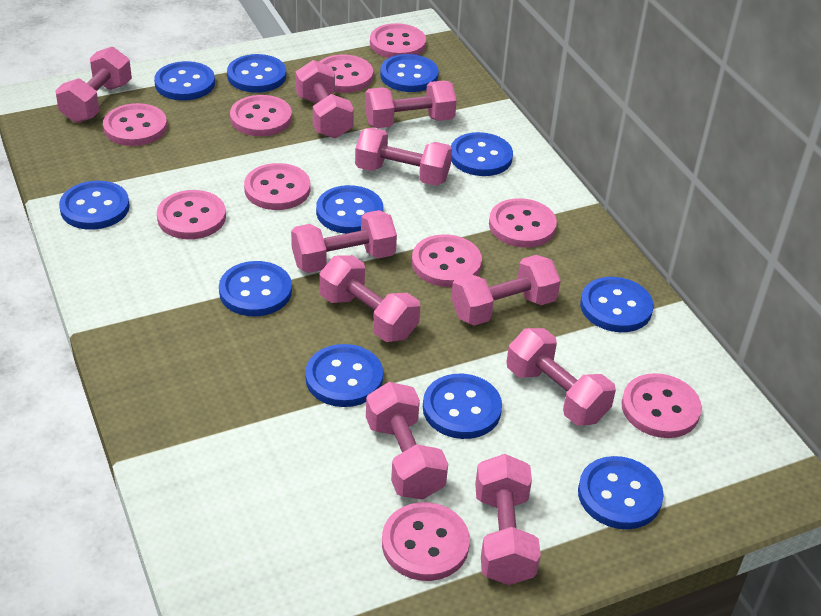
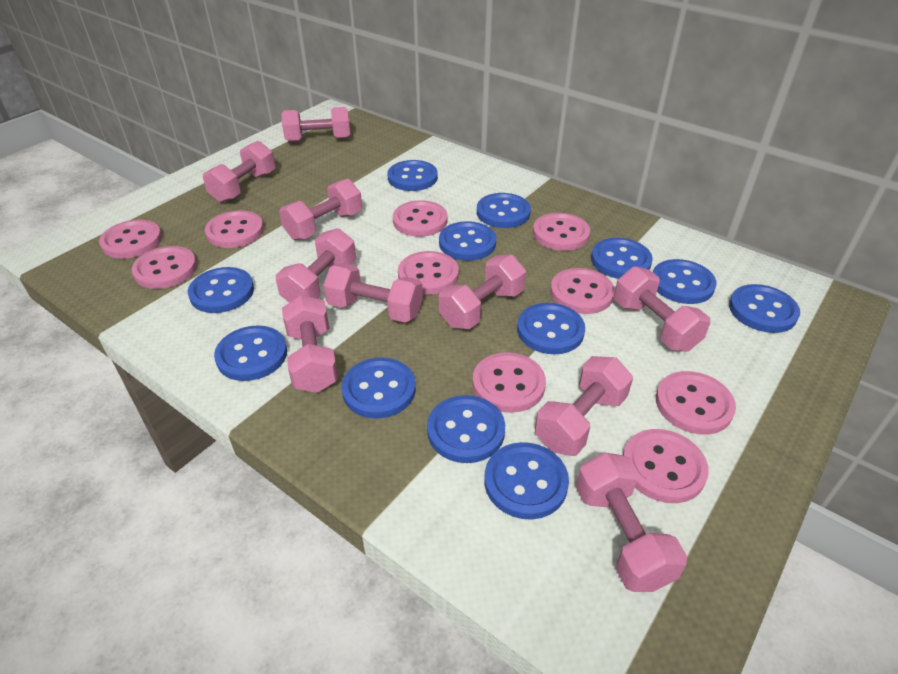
blue button: 11 -> 12

